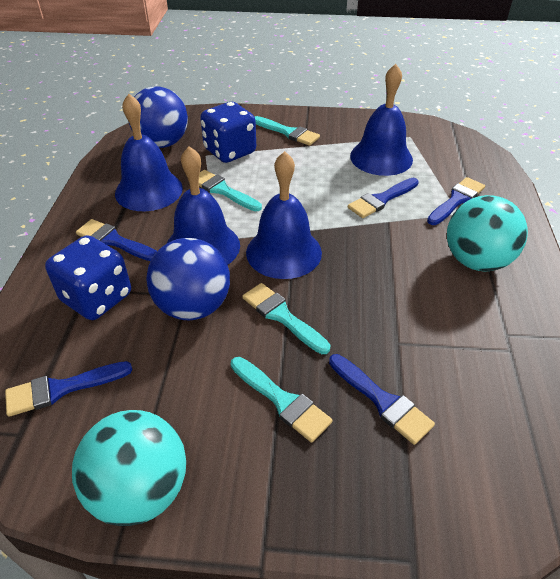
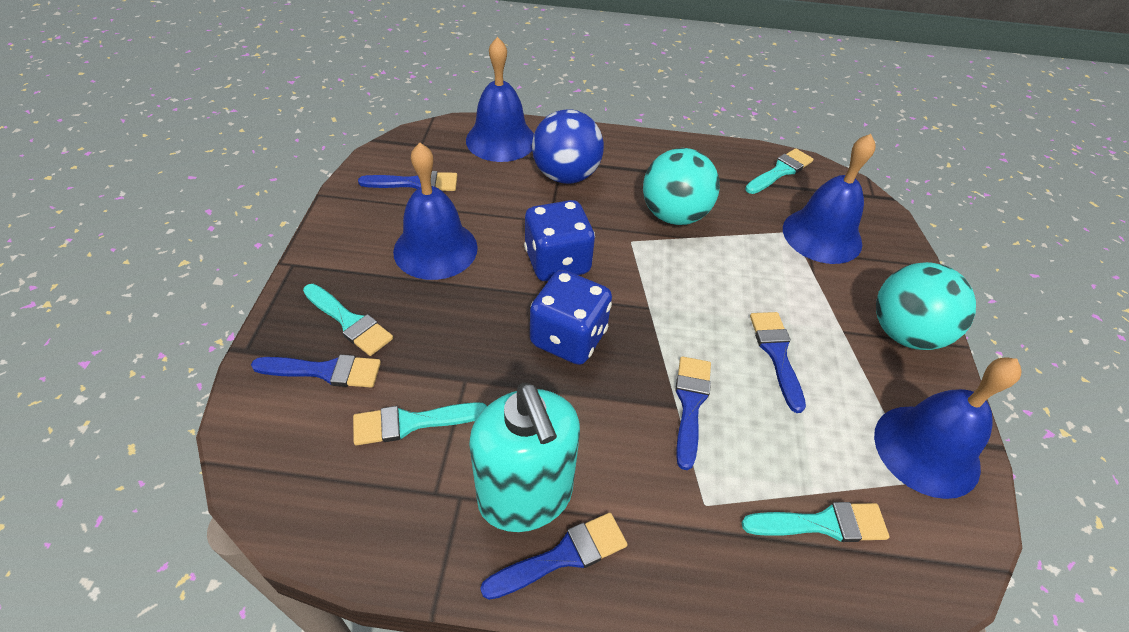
blue ball: 2 -> 1
turquoise soap dispenser: 0 -> 1

